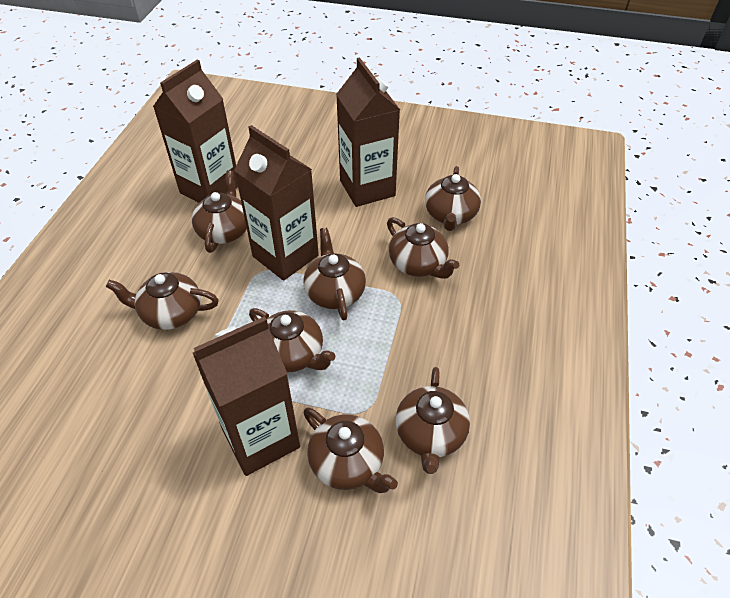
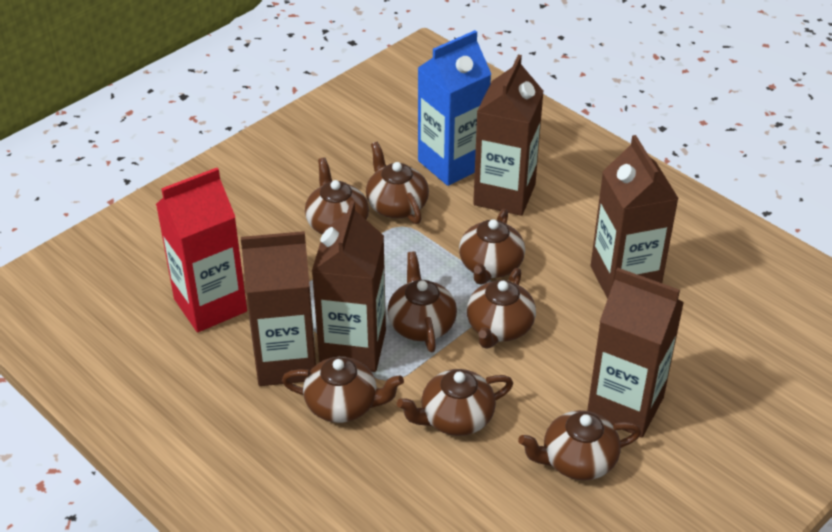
blue carton: 0 -> 1
brown carton: 4 -> 5
red carton: 0 -> 1

